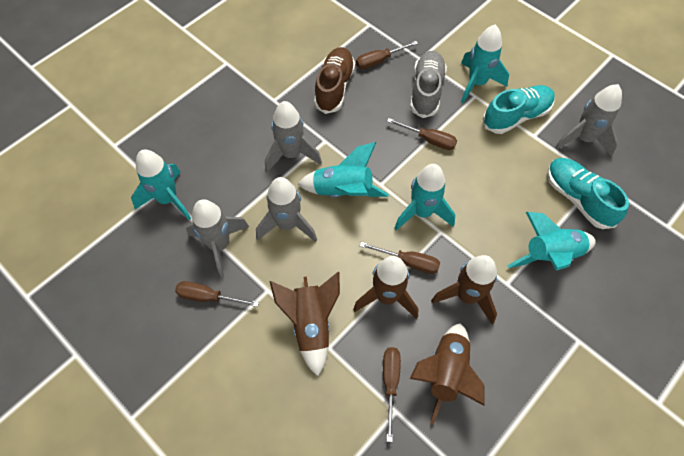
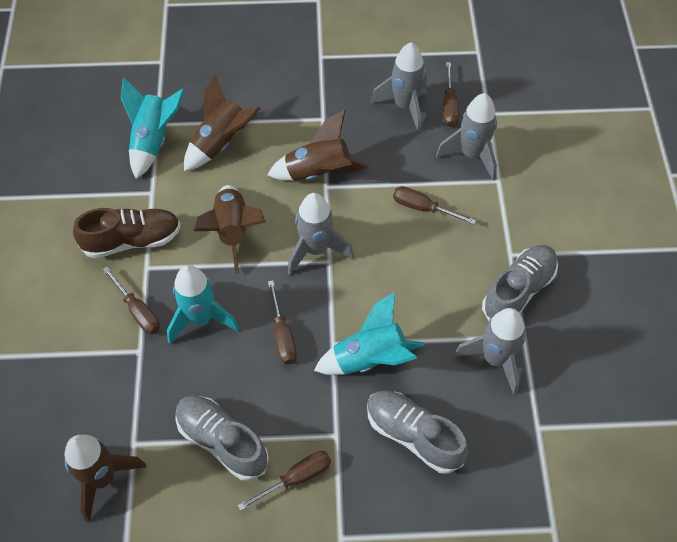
grey shoe: 1 -> 3
turquoise rocket: 5 -> 3
turquoise shoe: 2 -> 0

